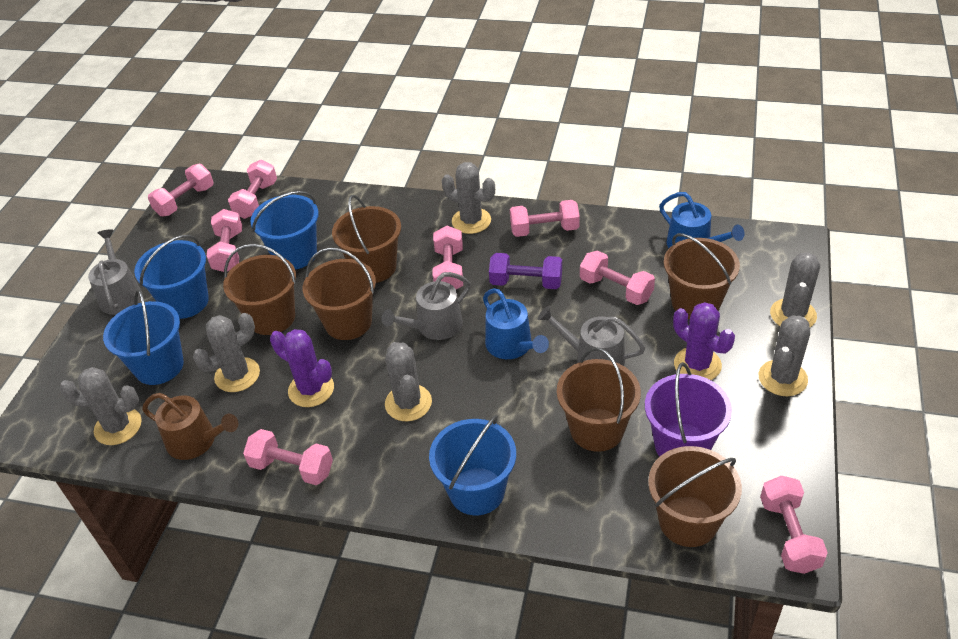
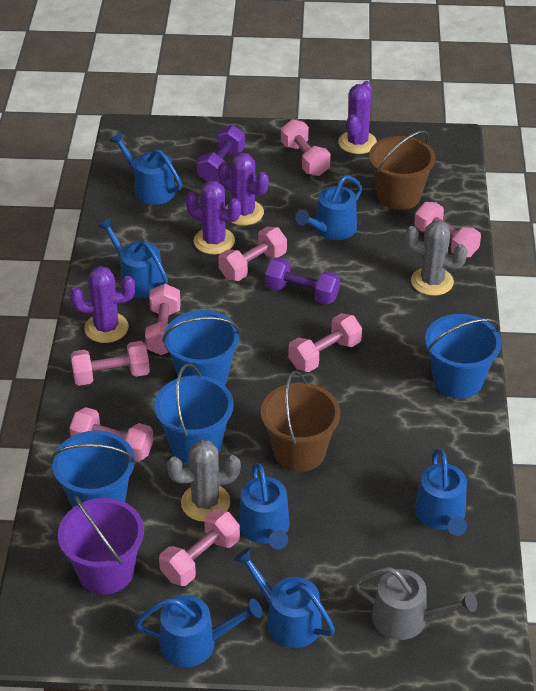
blue watering can: 2 -> 7
brown bucket: 6 -> 2
brown watering can: 1 -> 0
grey cactus: 6 -> 2
grey watering can: 3 -> 1
purple cactus: 2 -> 4
purple dumbbell: 1 -> 2

